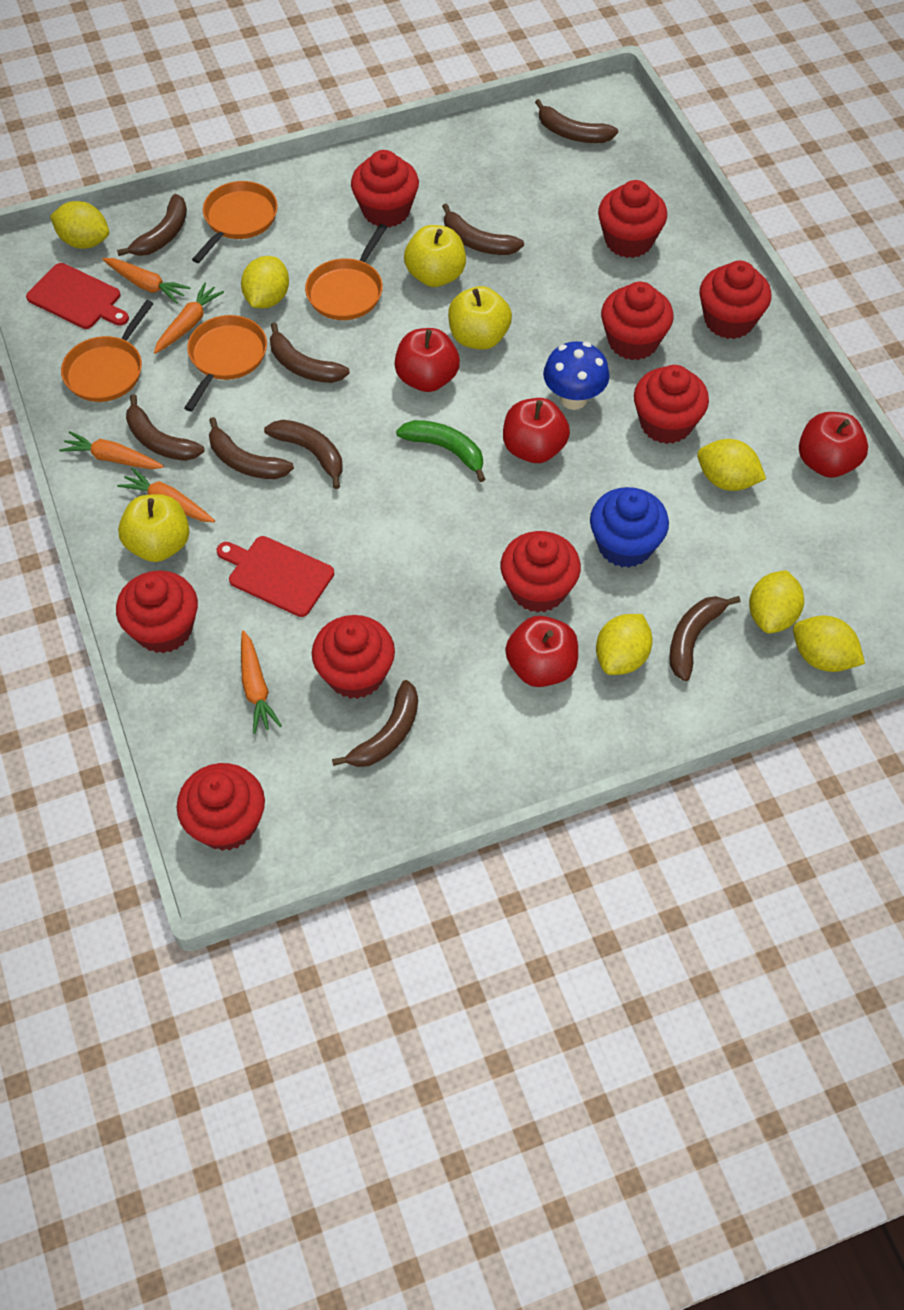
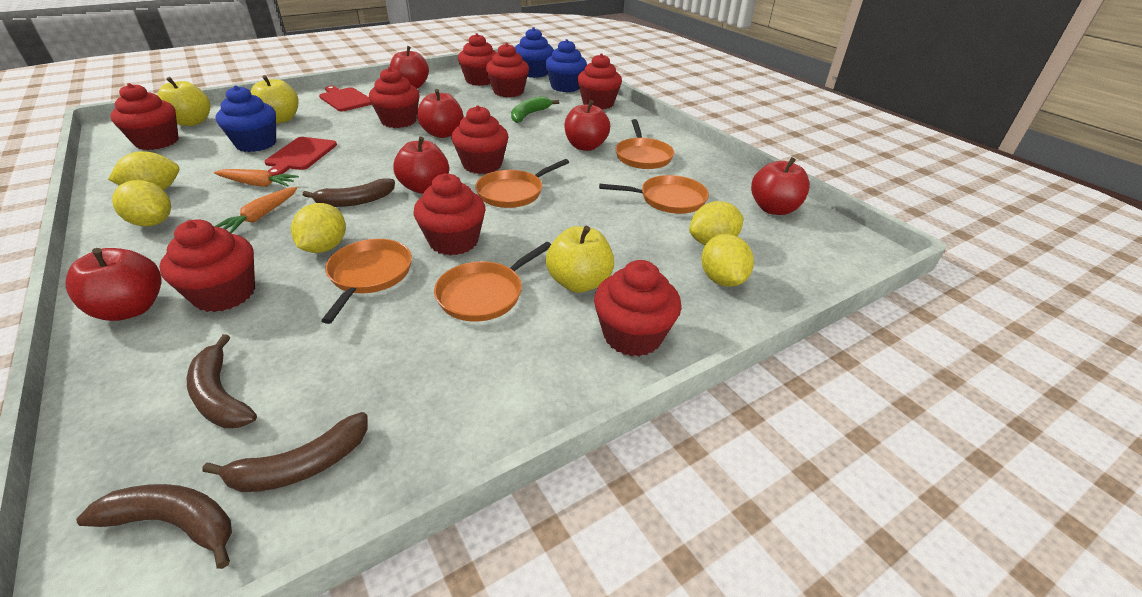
blue cupcake: 1 -> 3
blue mushroom: 1 -> 0
brown banana: 9 -> 4
orange carrot: 5 -> 2
orange pan: 4 -> 5
red apple: 4 -> 6
yellow lemon: 6 -> 5

